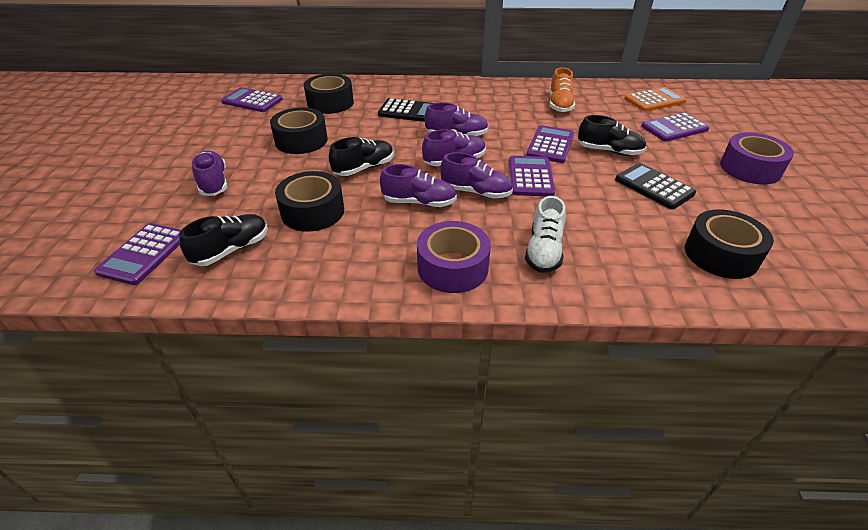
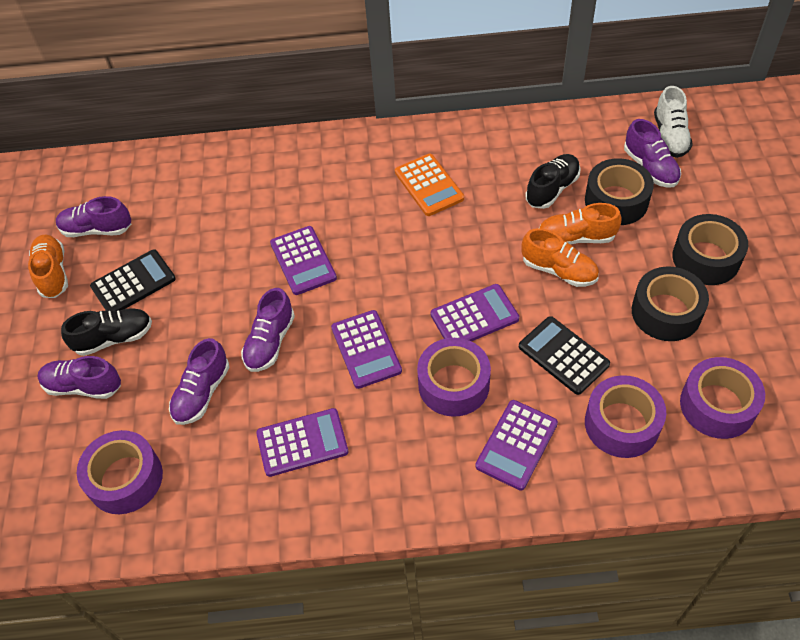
black shoe: 3 -> 2
black tape: 4 -> 3
orange shoe: 1 -> 3
purple tape: 2 -> 4

